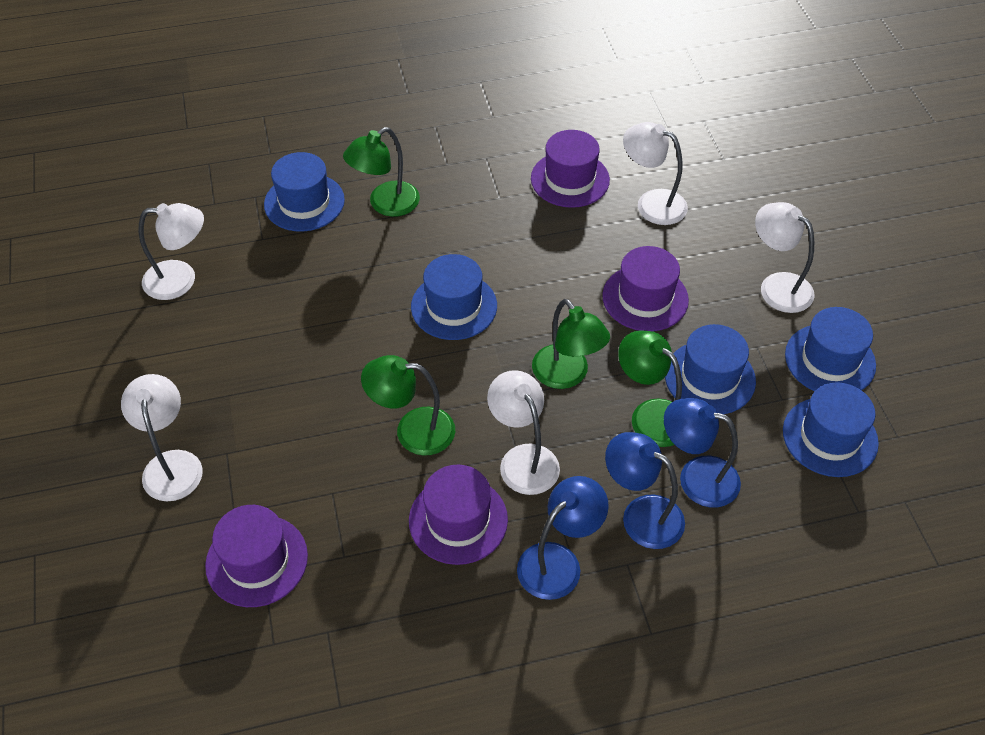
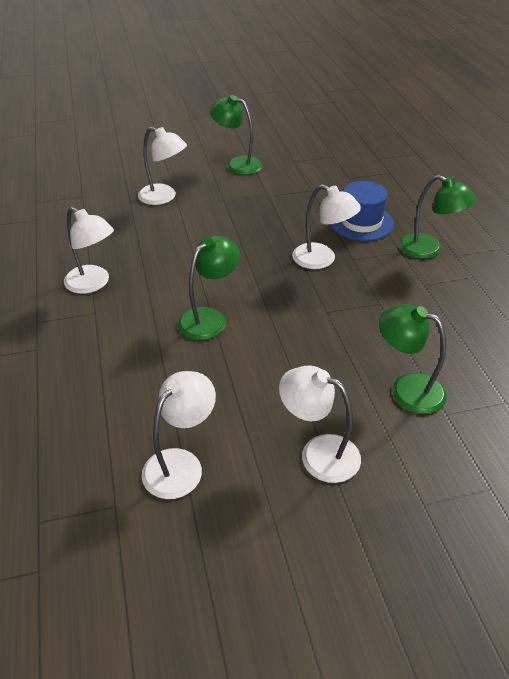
blue hat: 5 -> 1
blue lamp: 3 -> 0
purple hat: 4 -> 0

